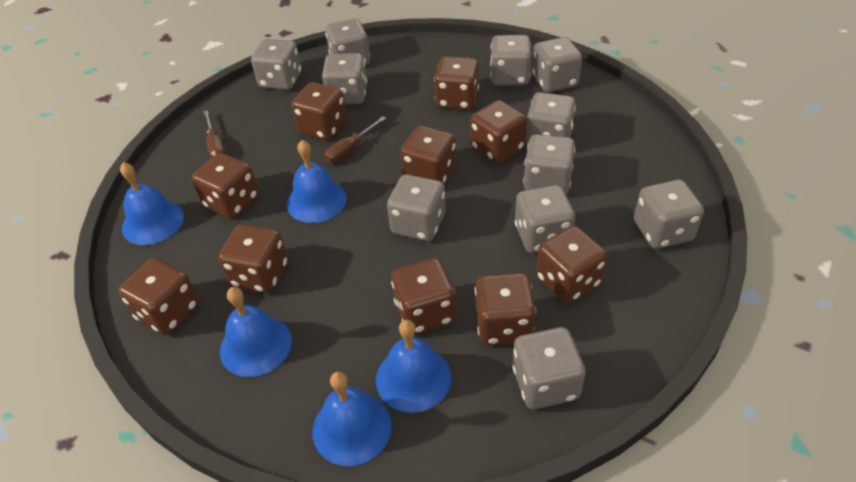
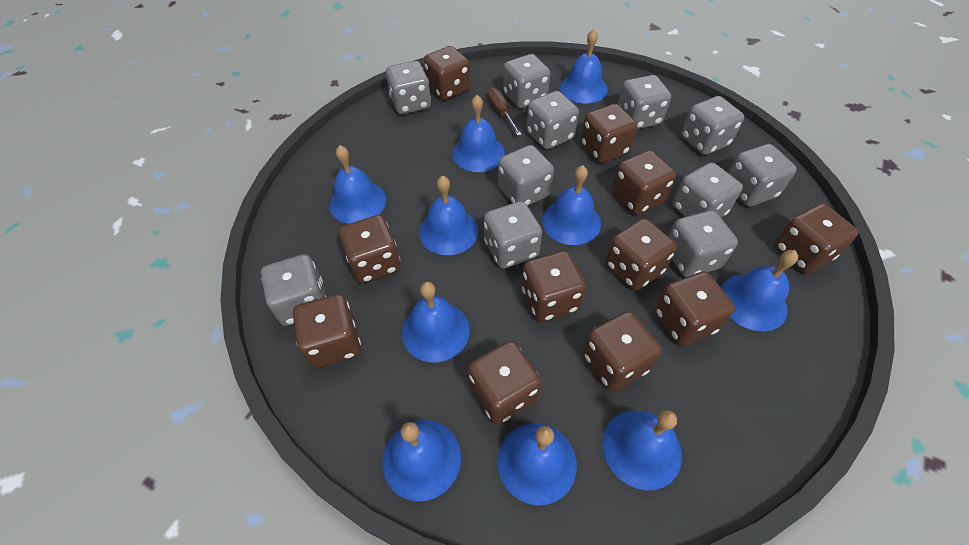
blue bell: 5 -> 10
brown dice: 10 -> 11
brown screwdriver: 2 -> 1

